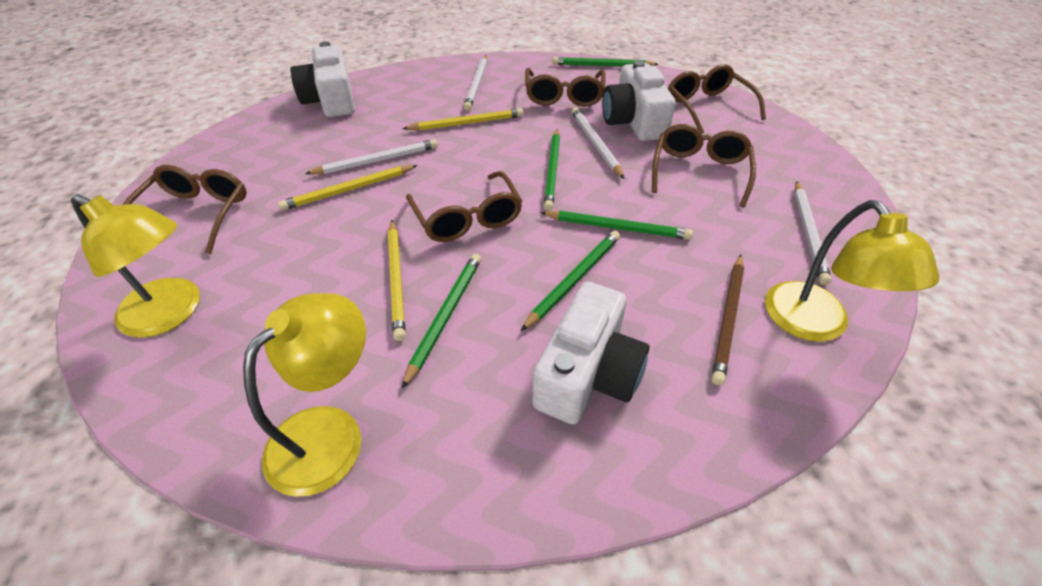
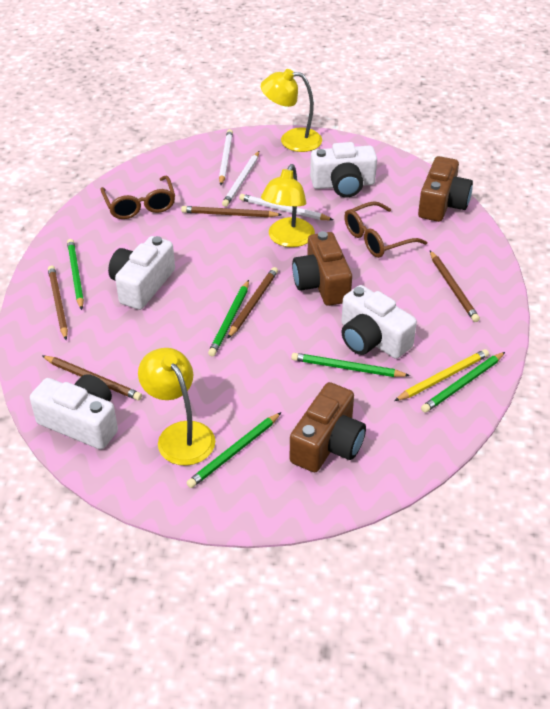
brown camera: 0 -> 3
brown glasses: 5 -> 2
brown pencil: 1 -> 5
white camera: 3 -> 4
white pencil: 4 -> 3
yellow pencil: 3 -> 1

